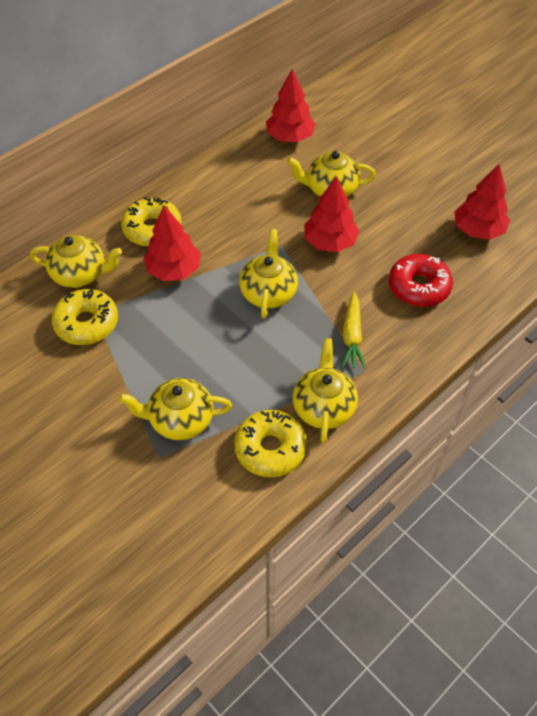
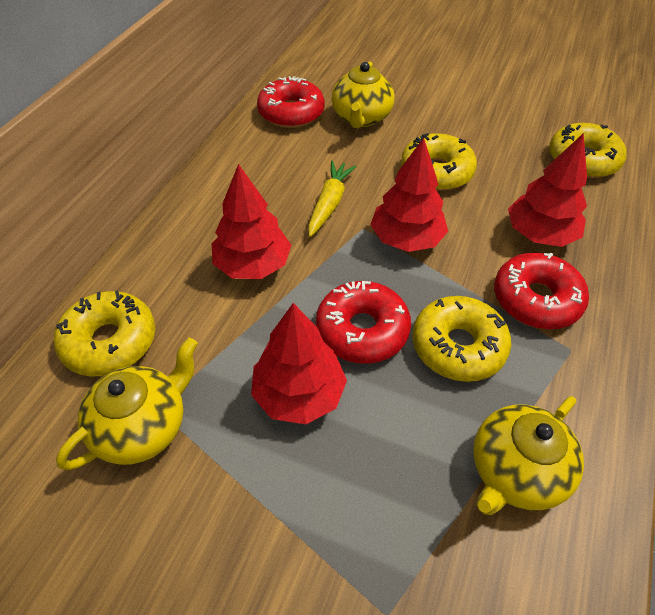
red donut: 1 -> 3
yellow donut: 3 -> 4
yellow teapot: 5 -> 3

